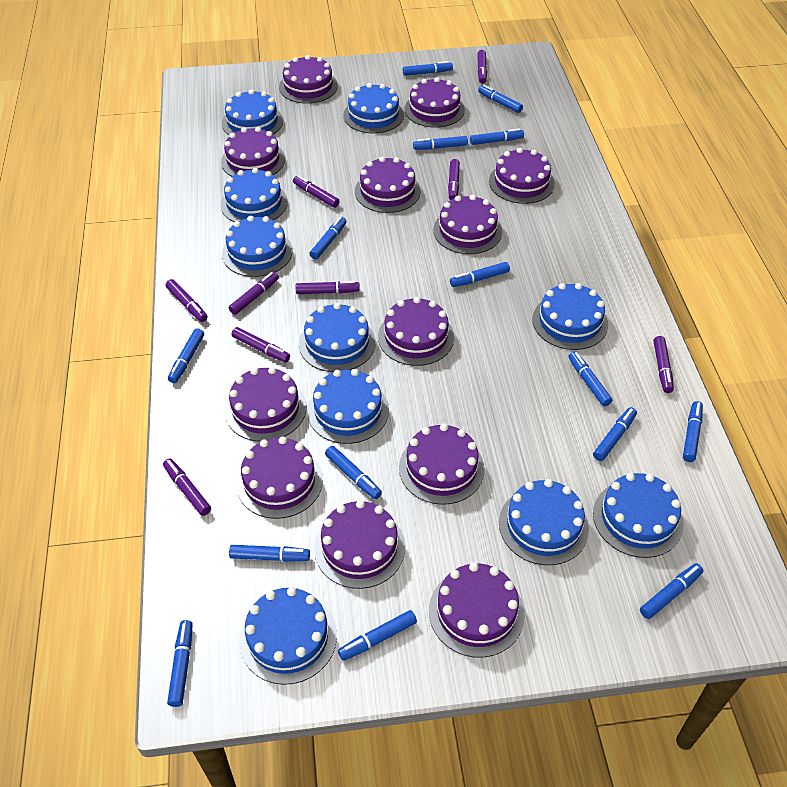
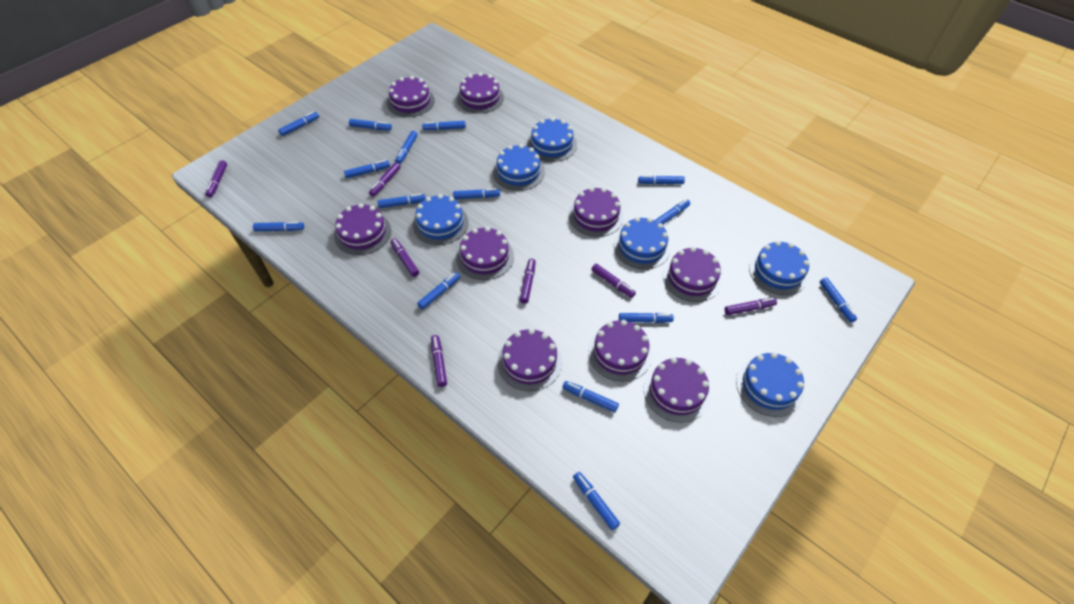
blue cake: 10 -> 6
purple cake: 12 -> 9
purple marker: 9 -> 7

